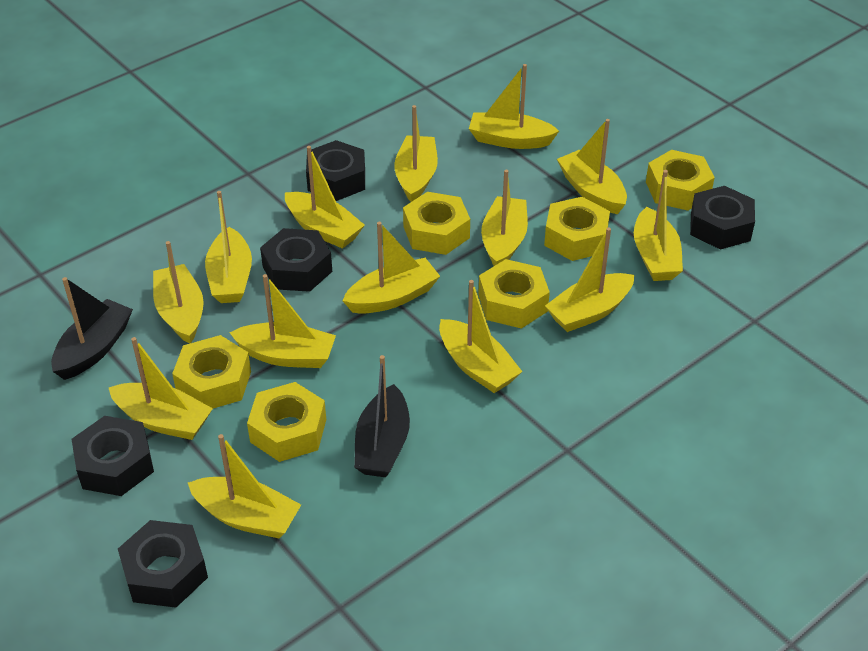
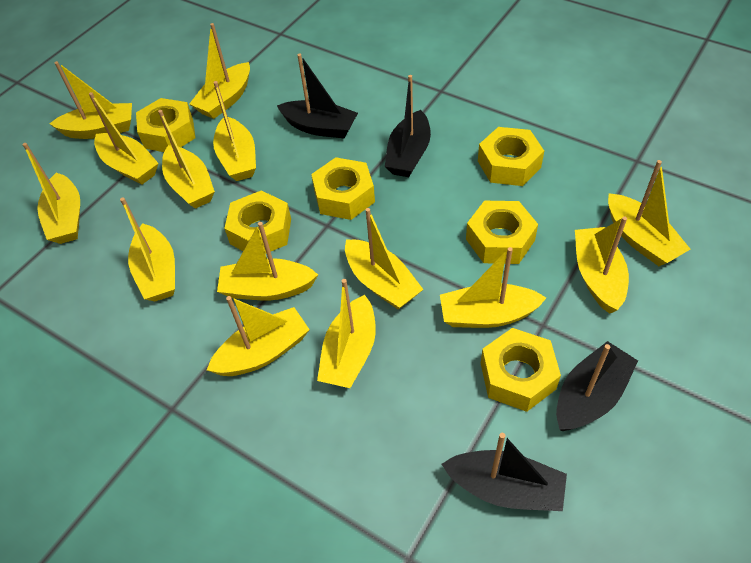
black boat: 2 -> 4
black nut: 5 -> 0

